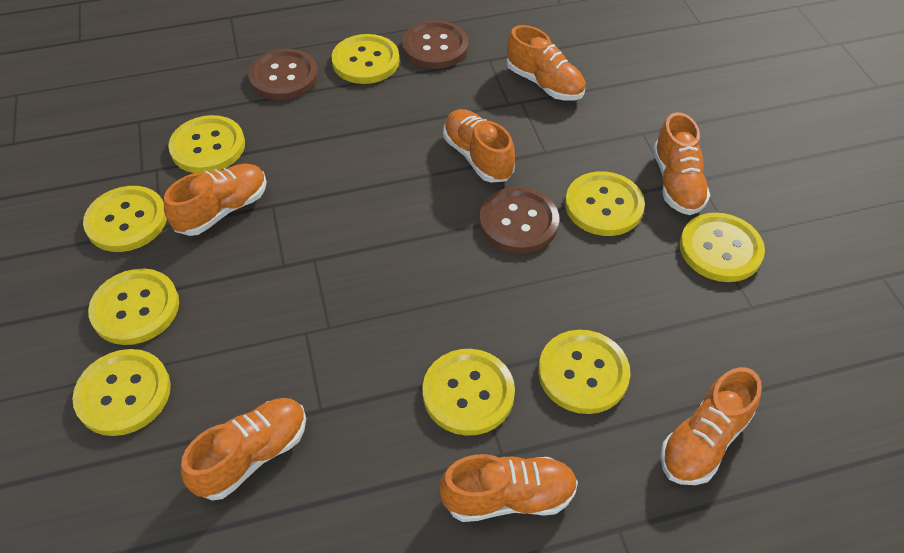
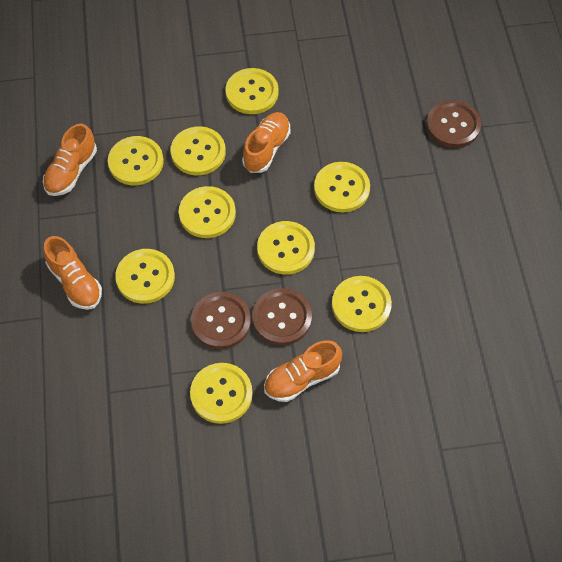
orange shoe: 7 -> 4

